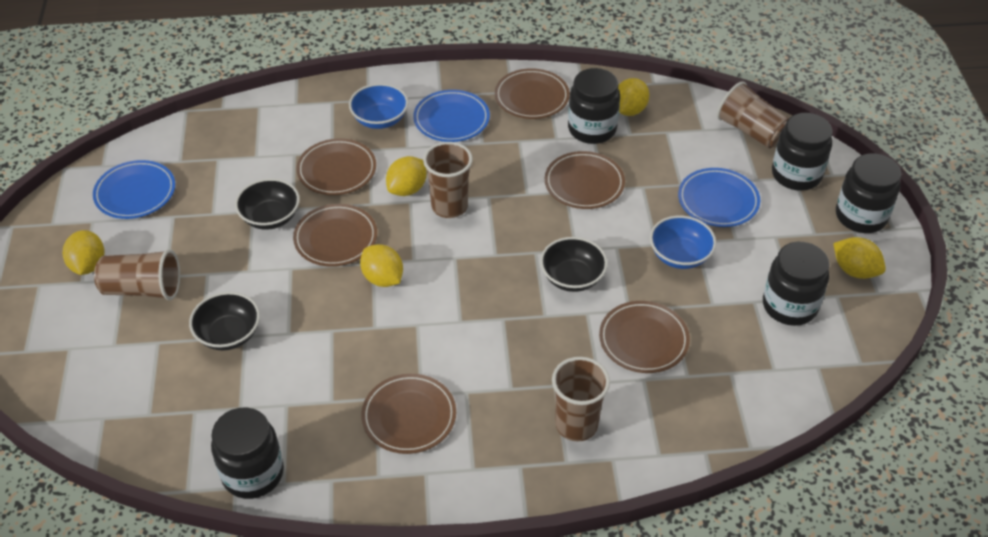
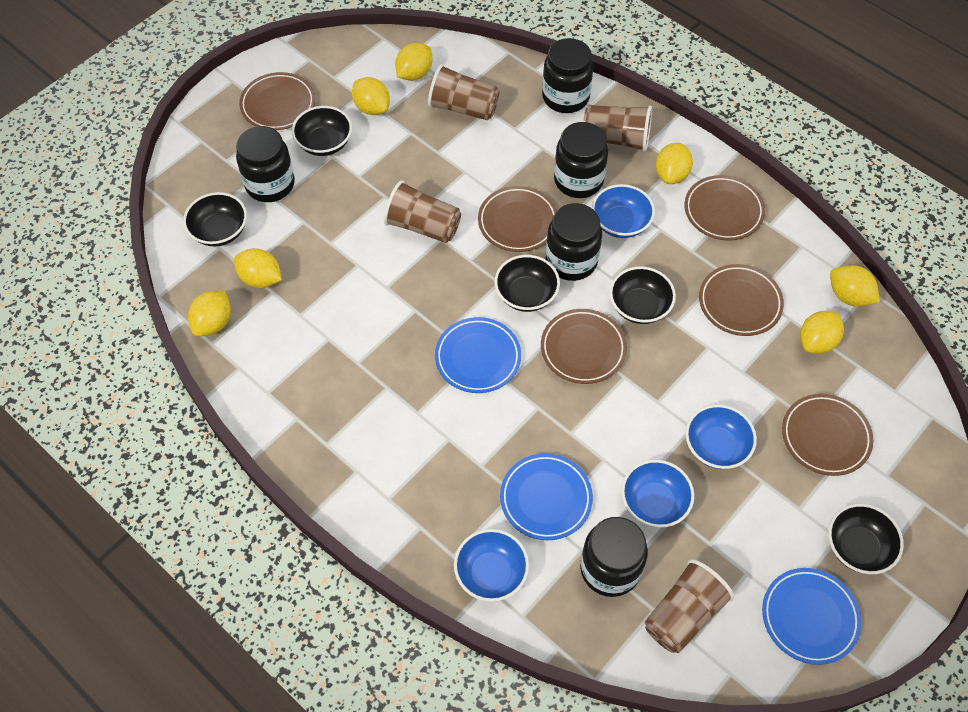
black bowl: 3 -> 5
blue bowl: 2 -> 4
yellow lemon: 5 -> 7

